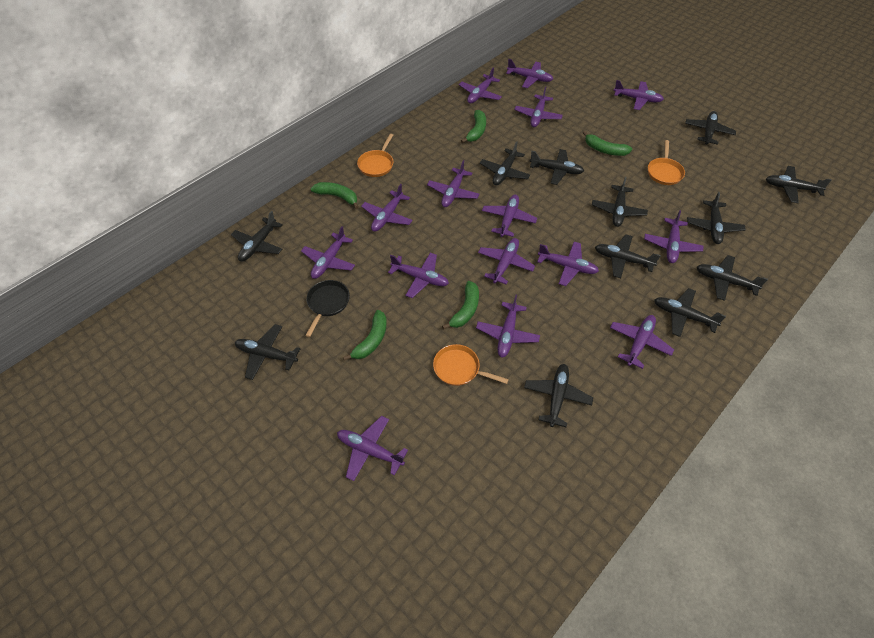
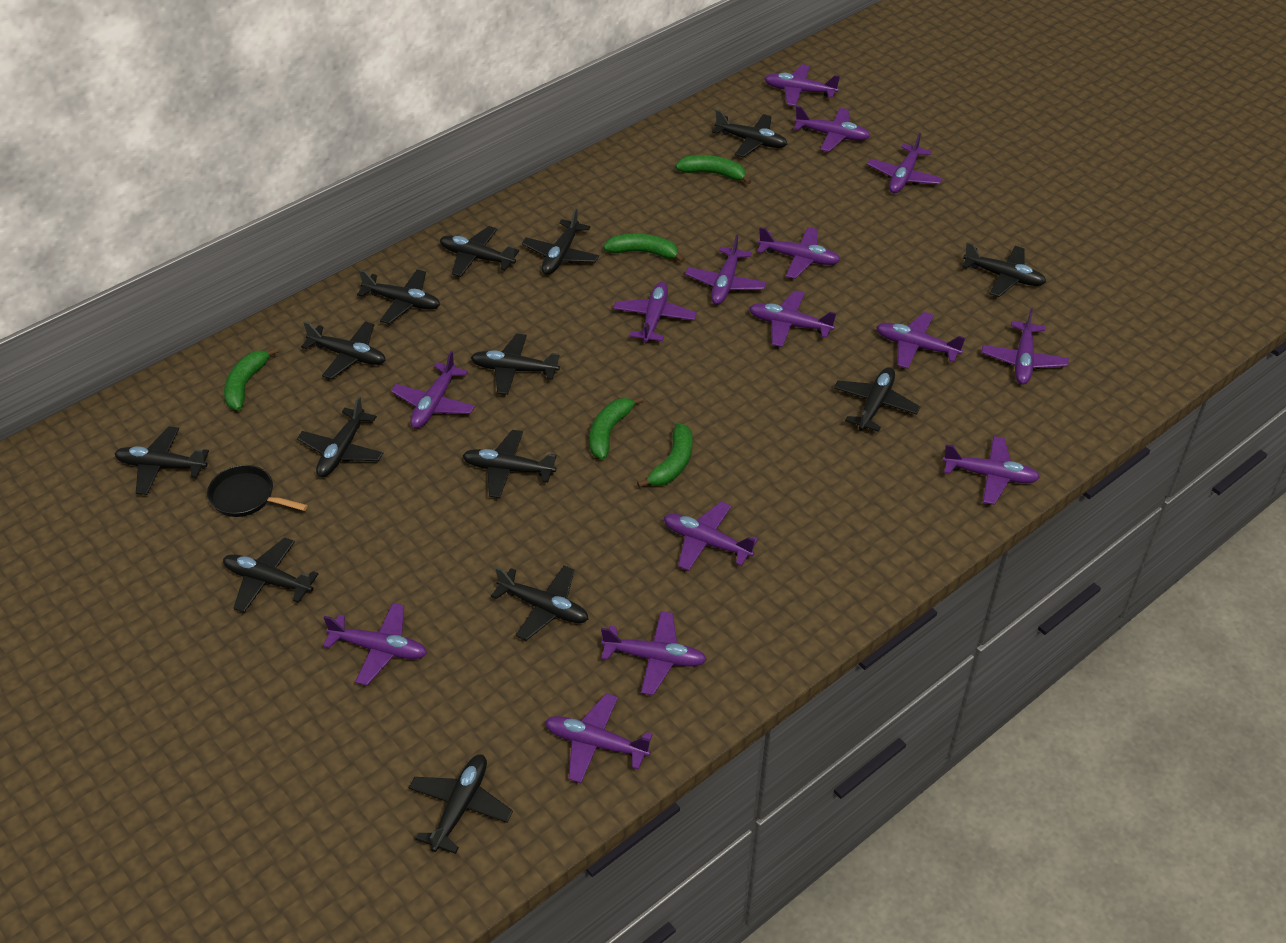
black plane: 12 -> 14
orange pan: 3 -> 0

